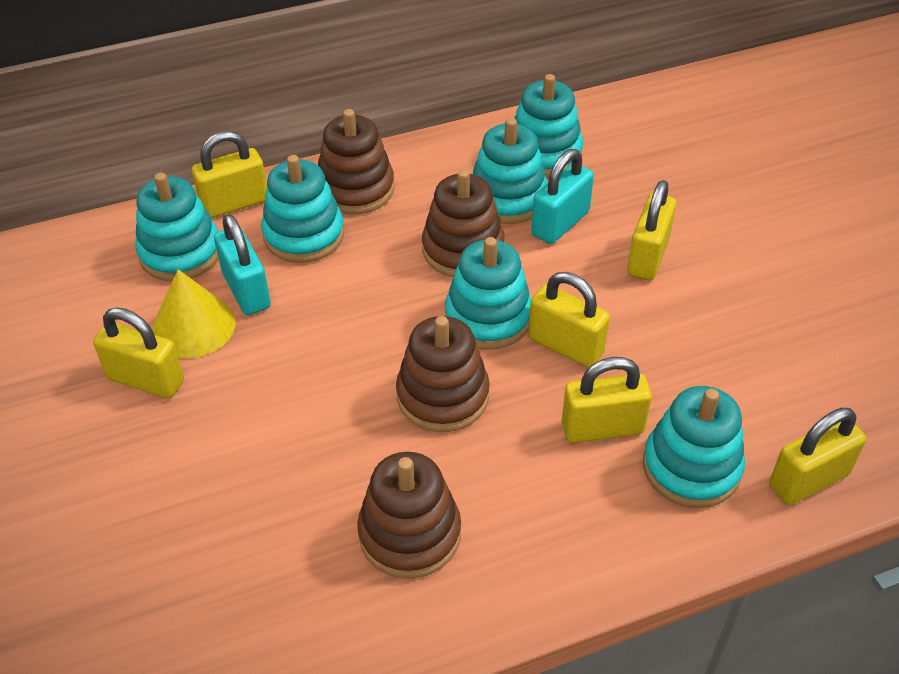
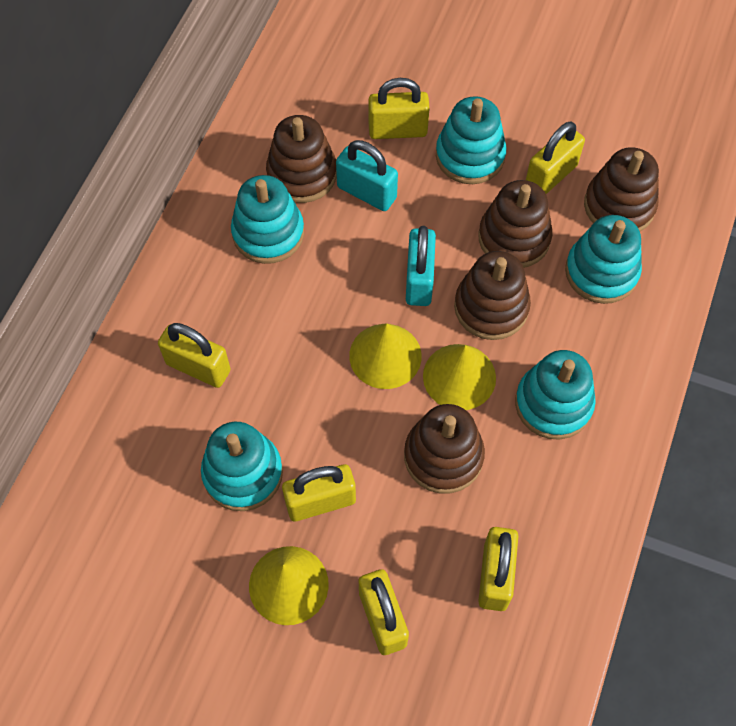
brown stacking toy: 4 -> 5
turquoise stacking toy: 6 -> 5
yellow cone: 1 -> 3

